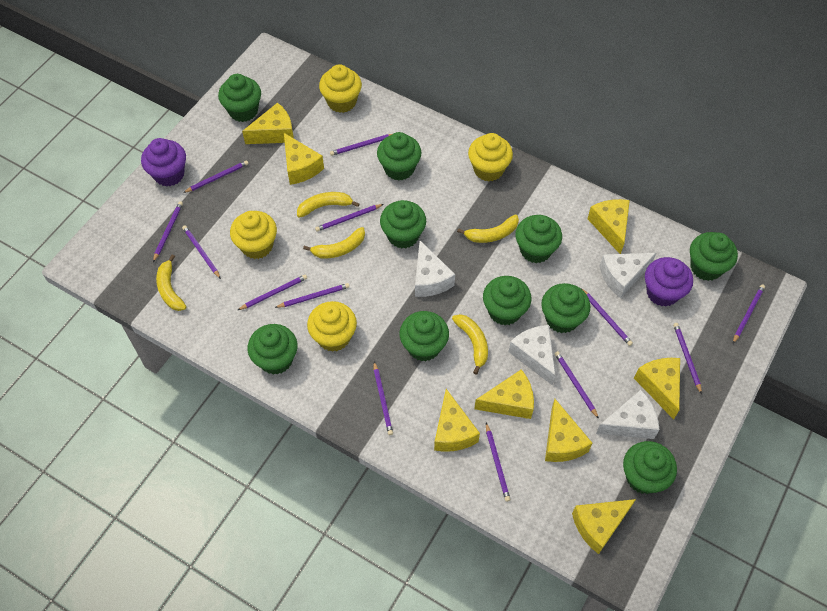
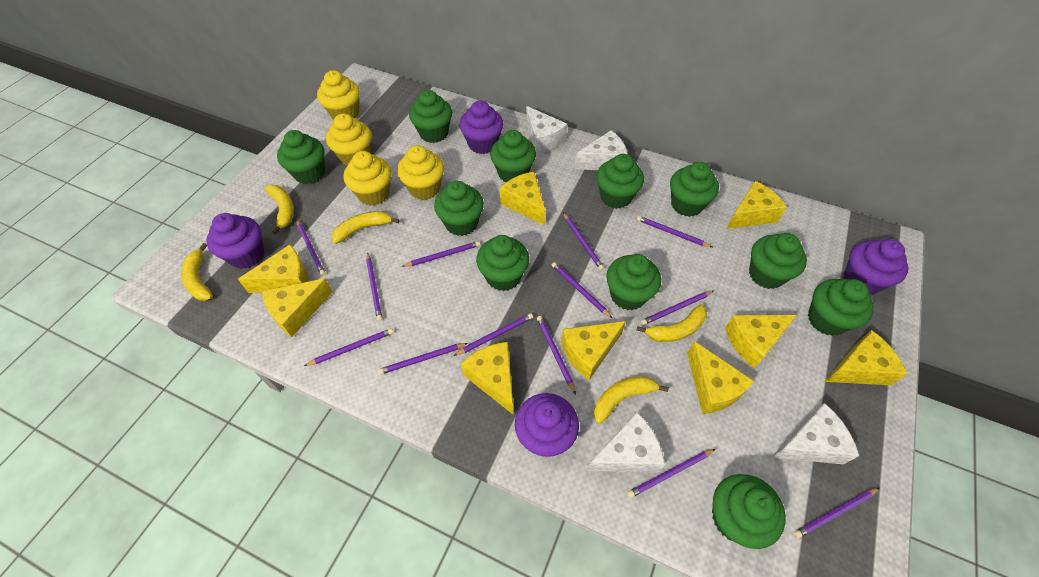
green cupcake: 10 -> 11
purple cupcake: 2 -> 4
yellow cheese: 8 -> 9

